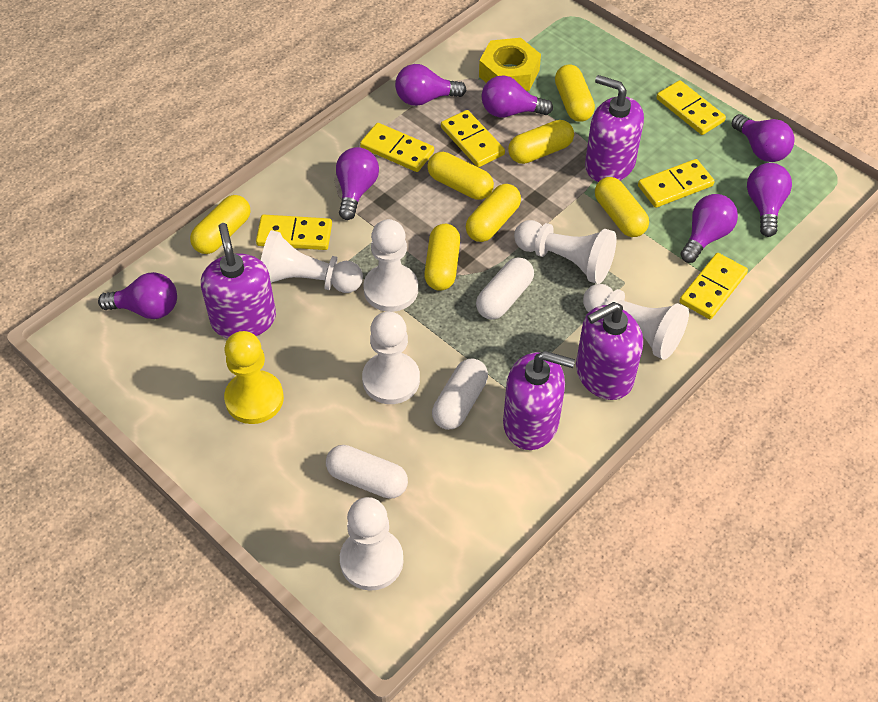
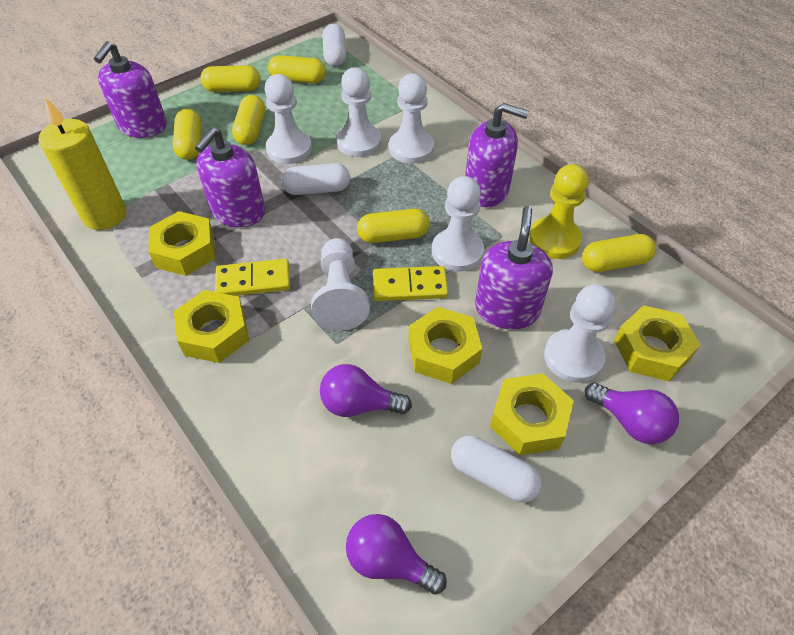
purple light bulb: 7 -> 3
yellow candle: 0 -> 1
yellow capsule: 7 -> 6
yellow domino: 6 -> 2
yellow nut: 1 -> 5

